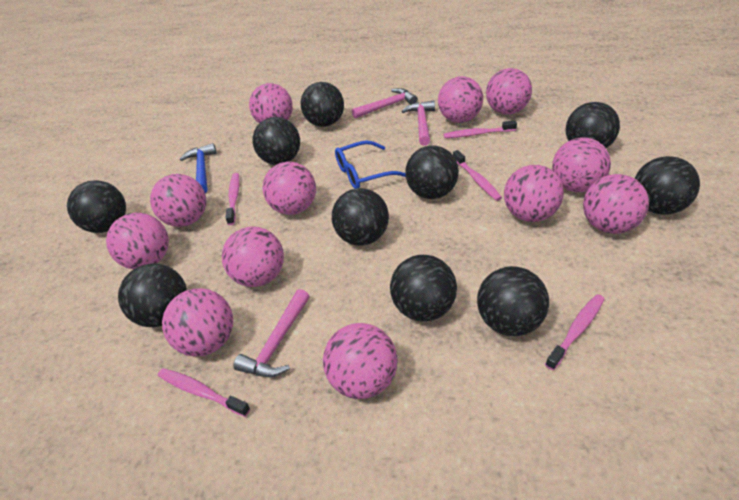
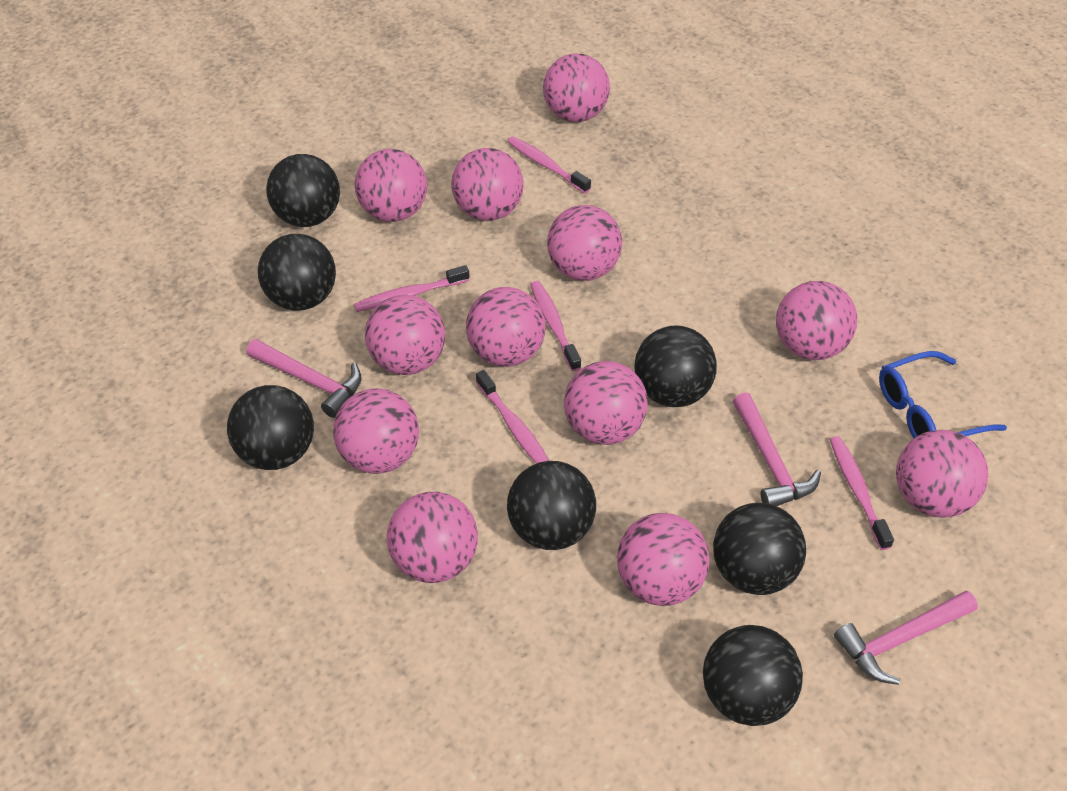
black ball: 10 -> 7
blue hammer: 1 -> 0

